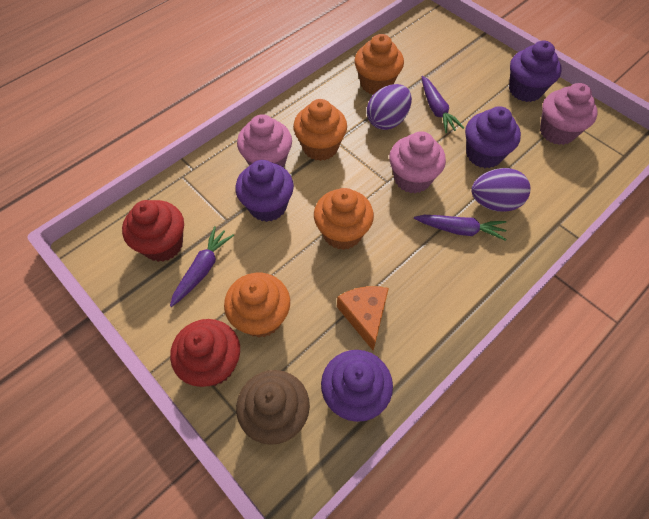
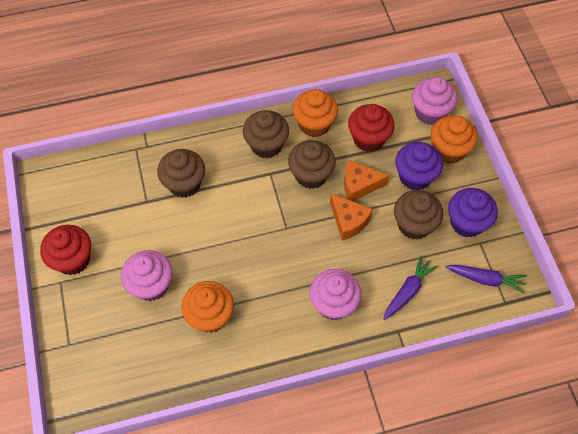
brown cupcake: 1 -> 4
orange cheese: 1 -> 2
orange cupcake: 4 -> 3
purple carrot: 3 -> 2
purple cupcake: 4 -> 2
purple egg: 2 -> 0

